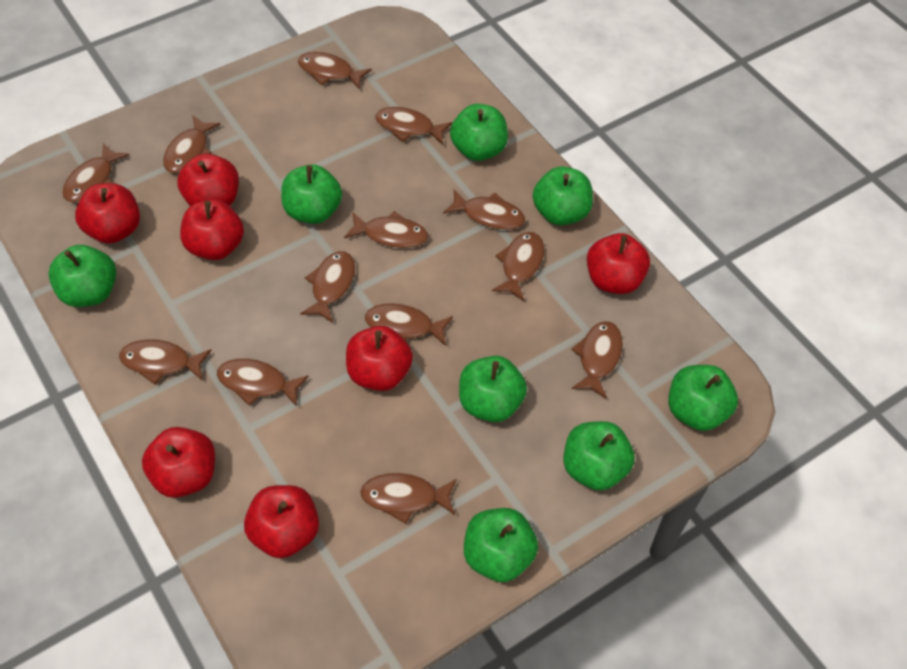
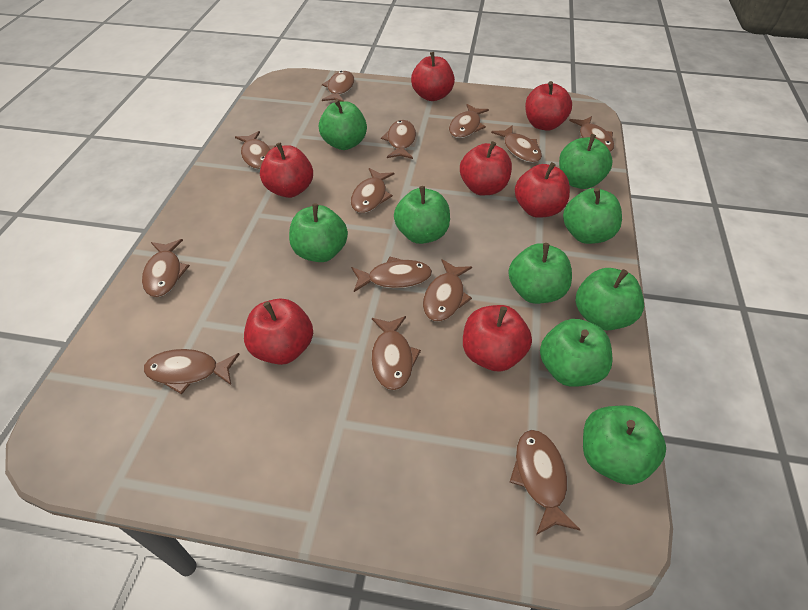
green apple: 8 -> 9

